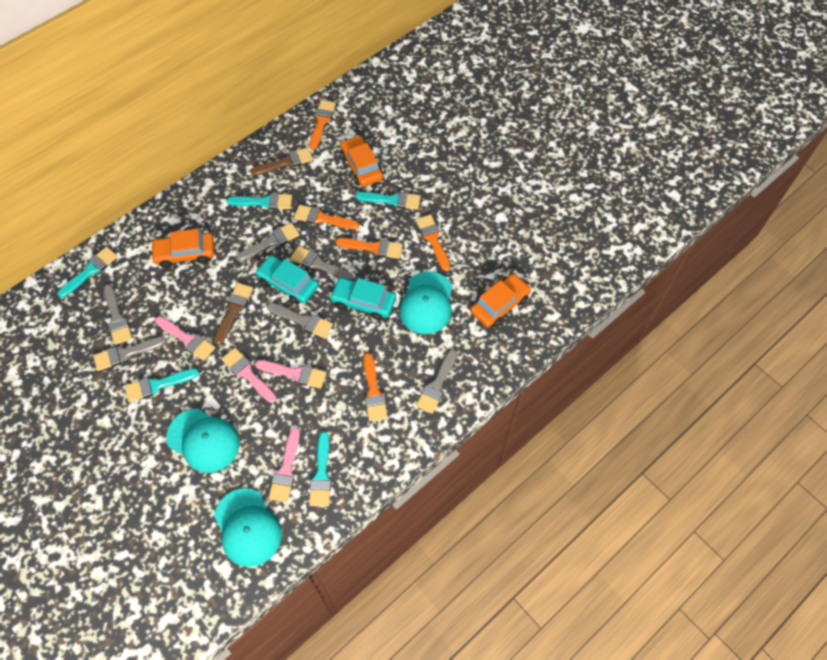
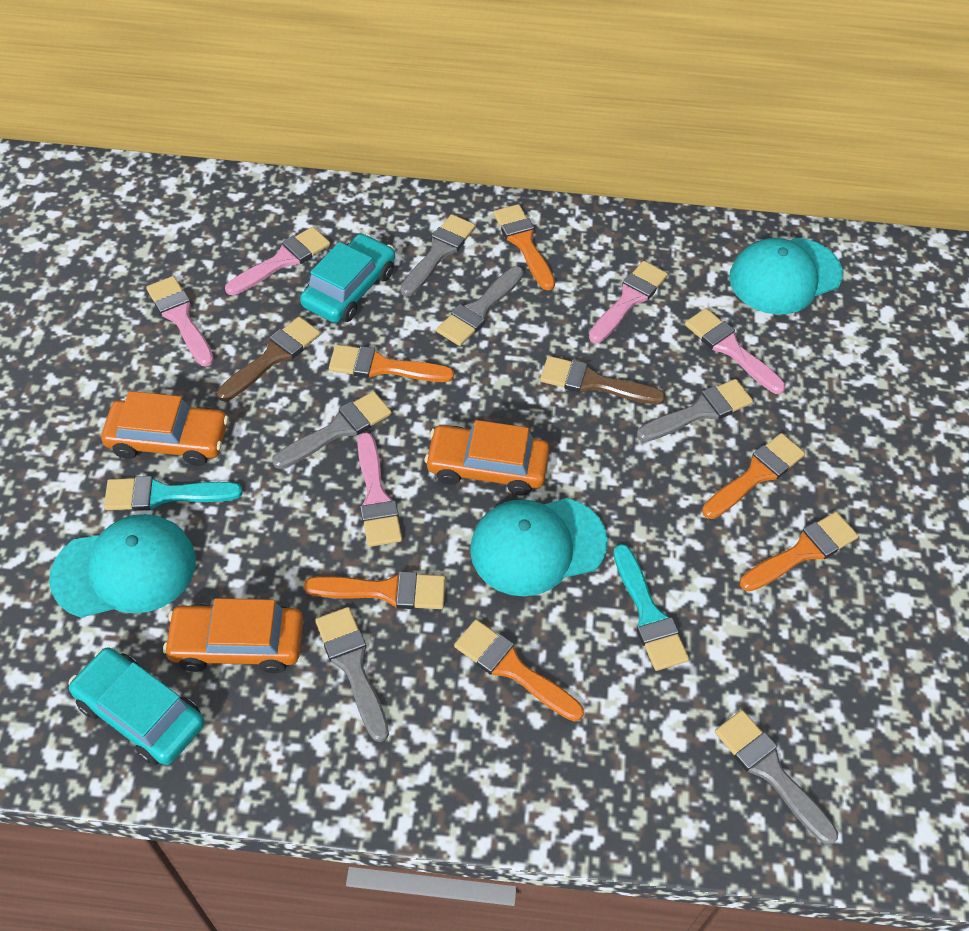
orange brush: 5 -> 6
pink brush: 4 -> 5
turquoise brush: 5 -> 2

